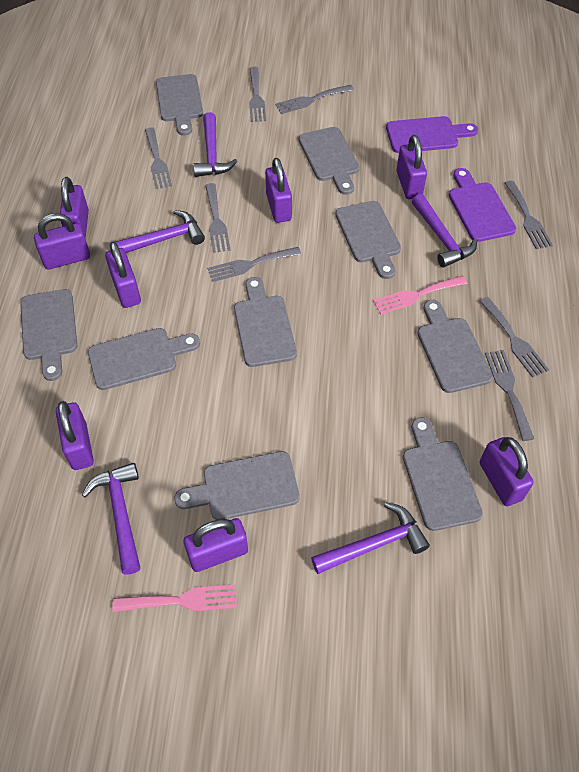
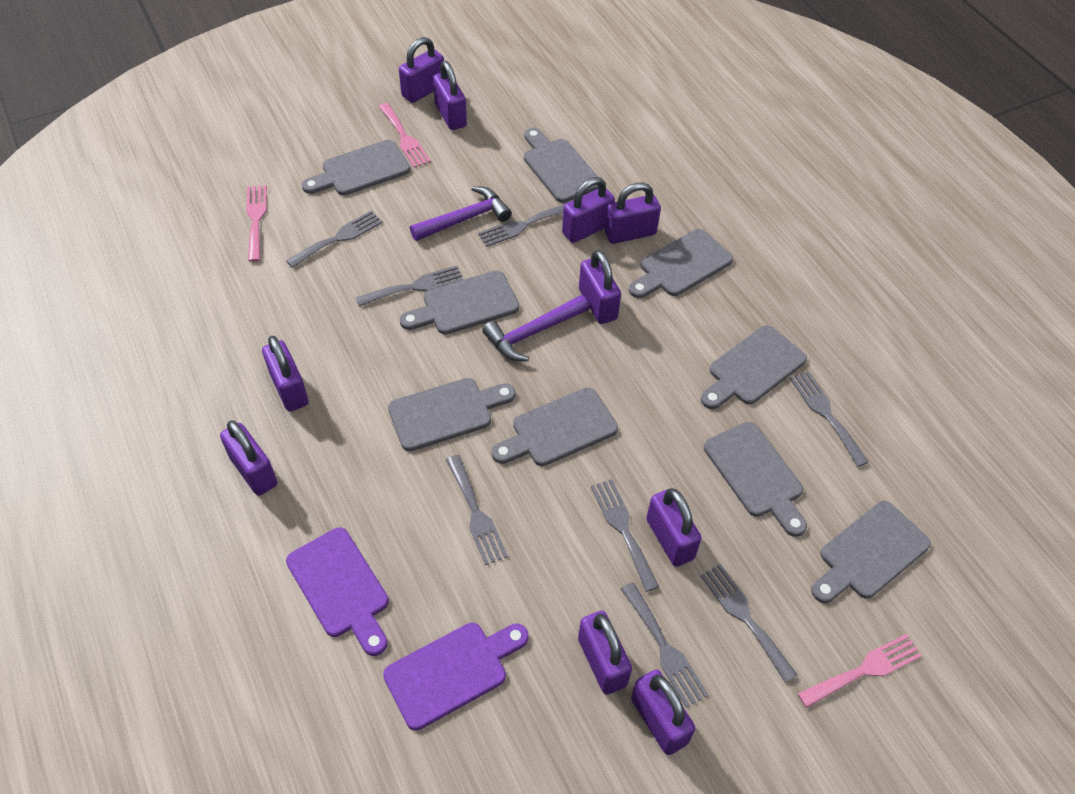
pink fork: 2 -> 3
purple hammer: 5 -> 2
purple padlock: 8 -> 10

